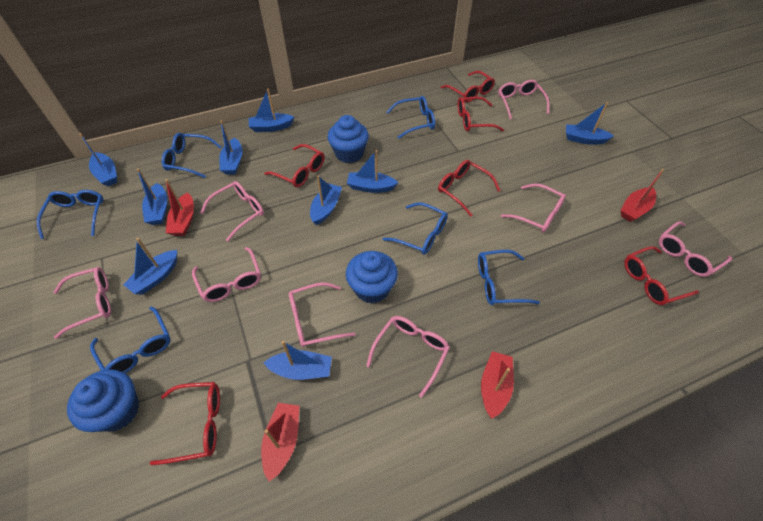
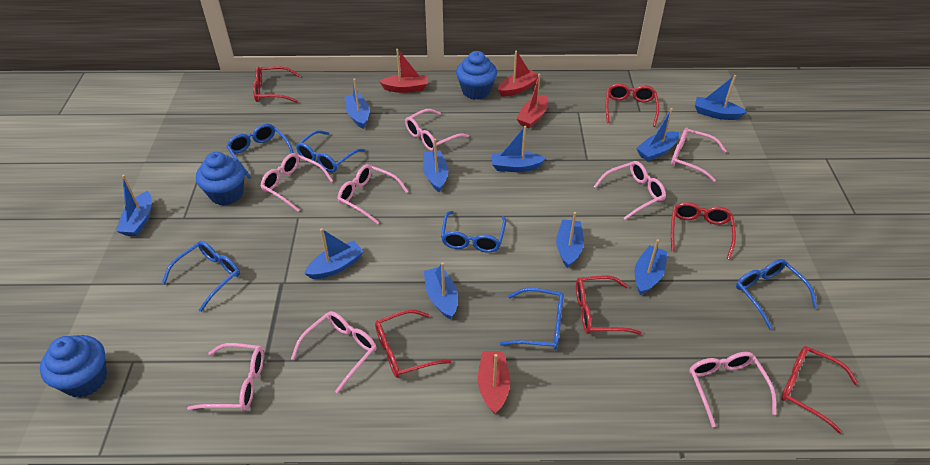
blue boat: 9 -> 10

